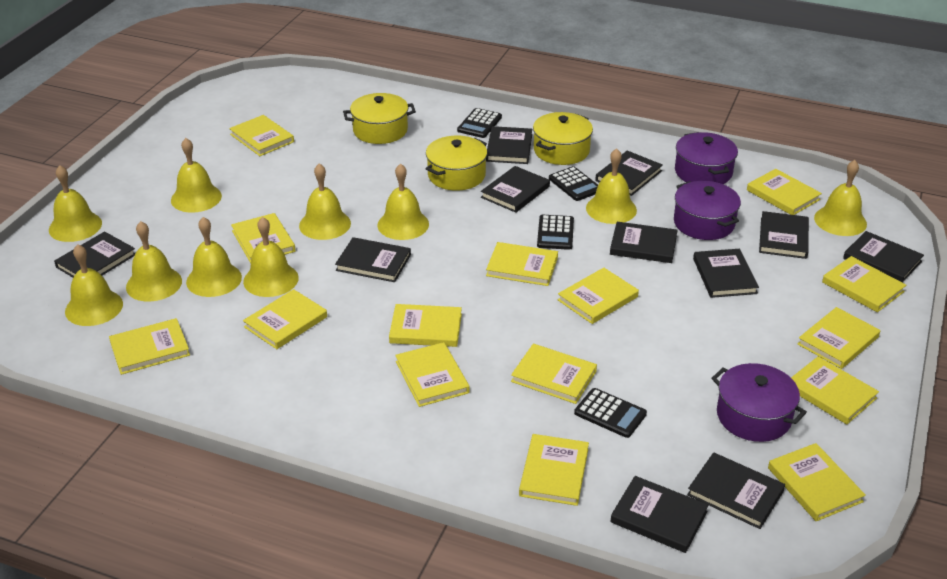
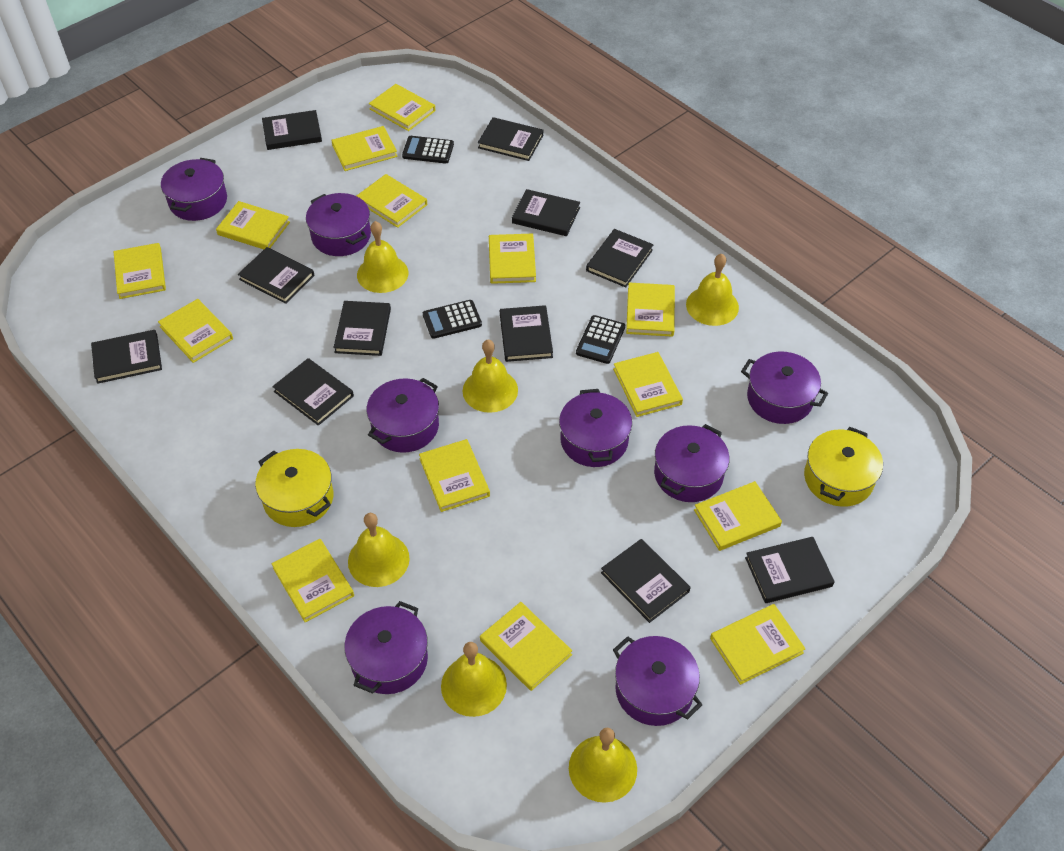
black calculator: 4 -> 3
purple pot: 3 -> 8
yellow bell: 10 -> 6
yellow book: 15 -> 14
yellow pot: 3 -> 2

